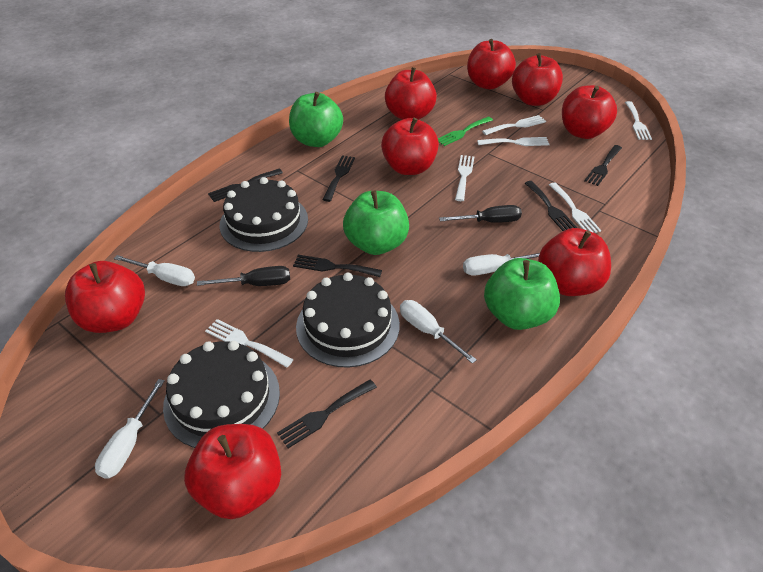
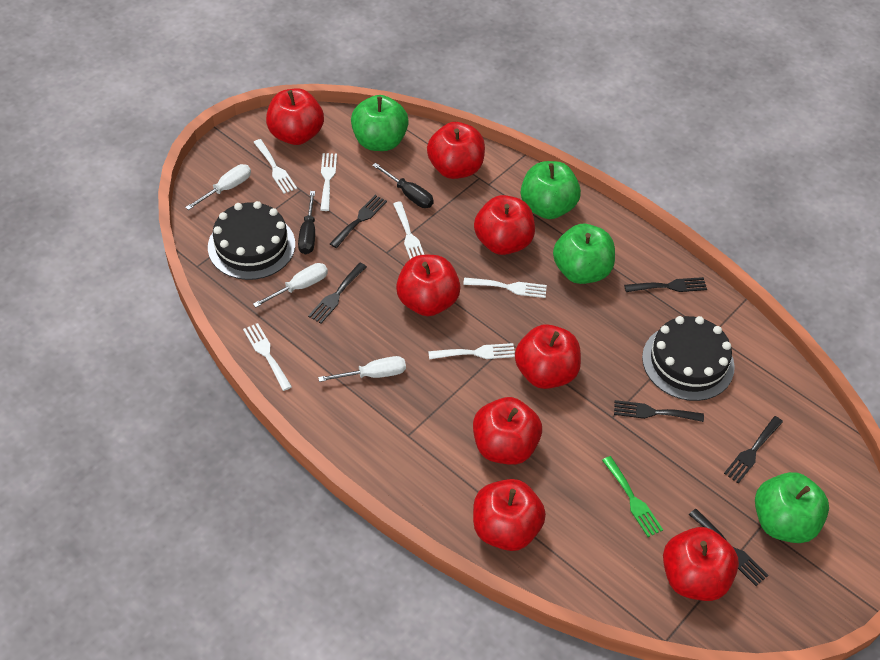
black cake: 3 -> 2
green apple: 3 -> 4
white screwdriver: 4 -> 3

